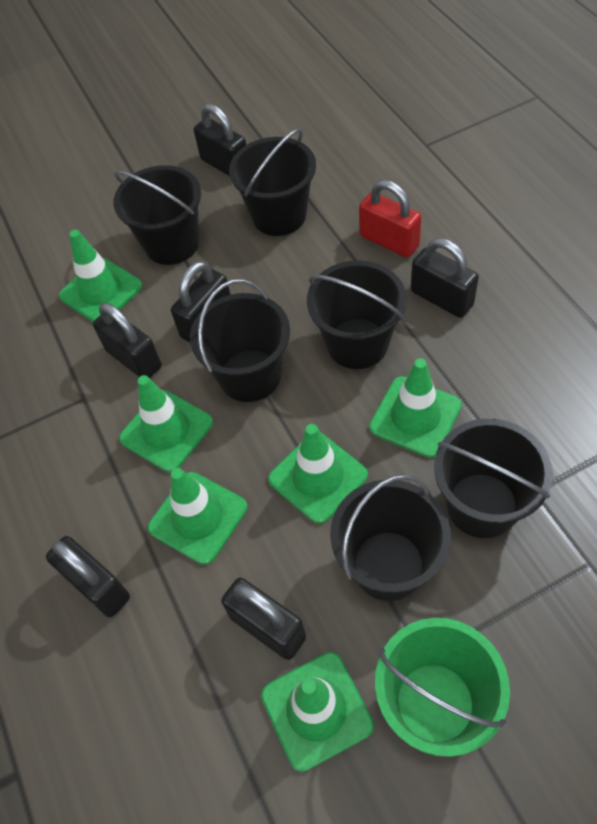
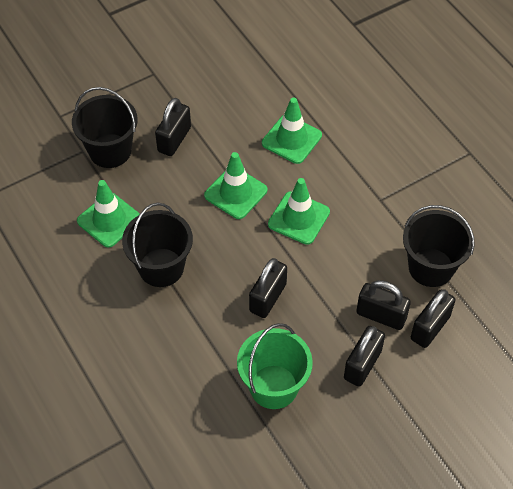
black bucket: 6 -> 3
black padlock: 6 -> 5
green traffic cone: 6 -> 4
red padlock: 1 -> 0

